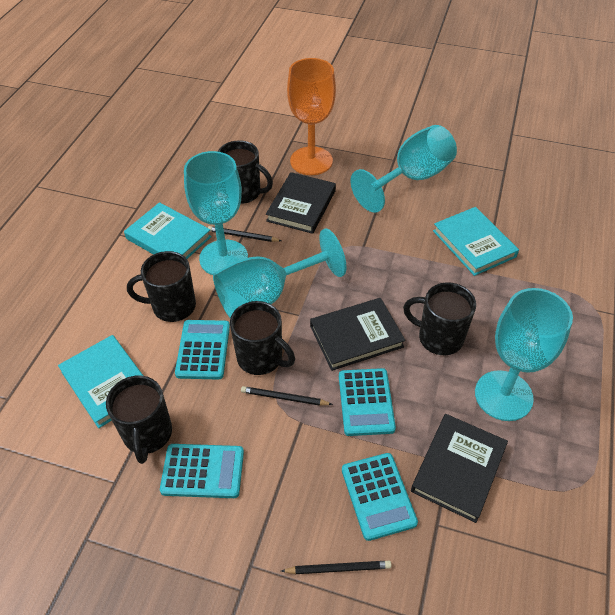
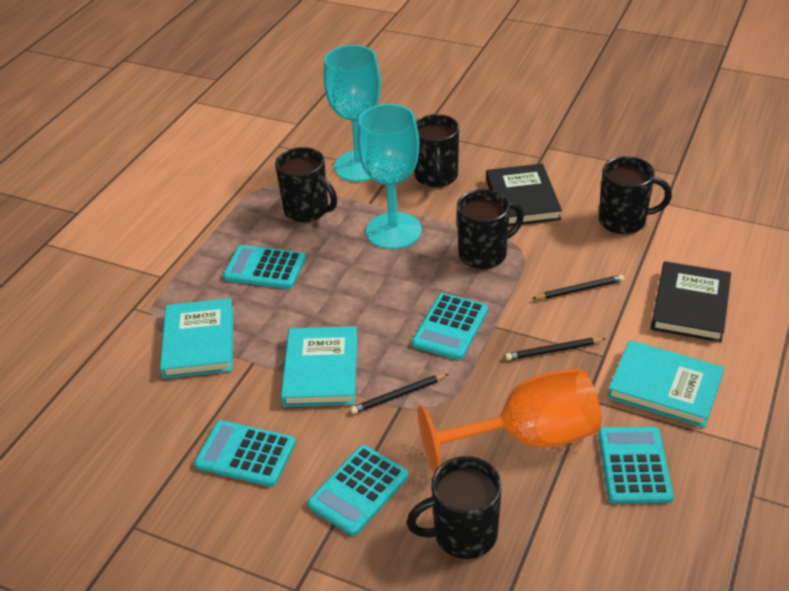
black book: 3 -> 2
turquoise calculator: 4 -> 5
turquoise goblet: 4 -> 2

